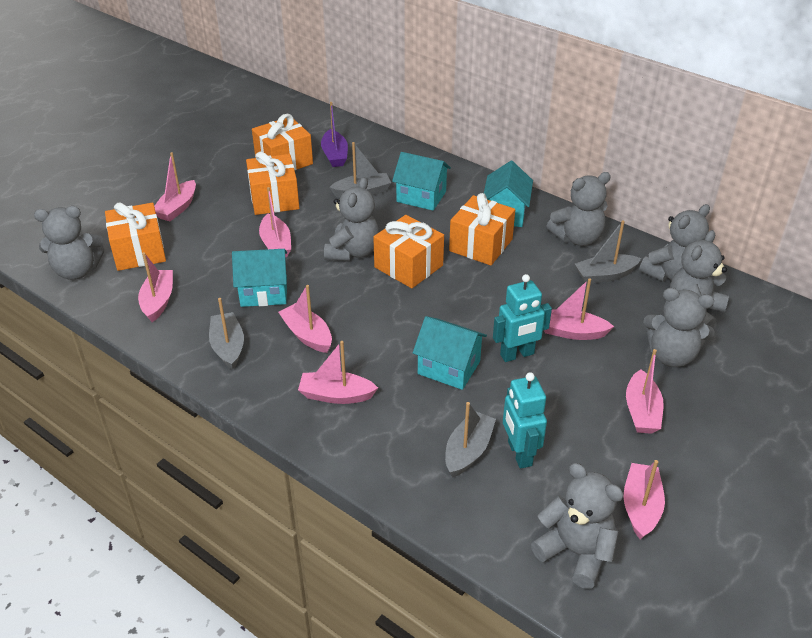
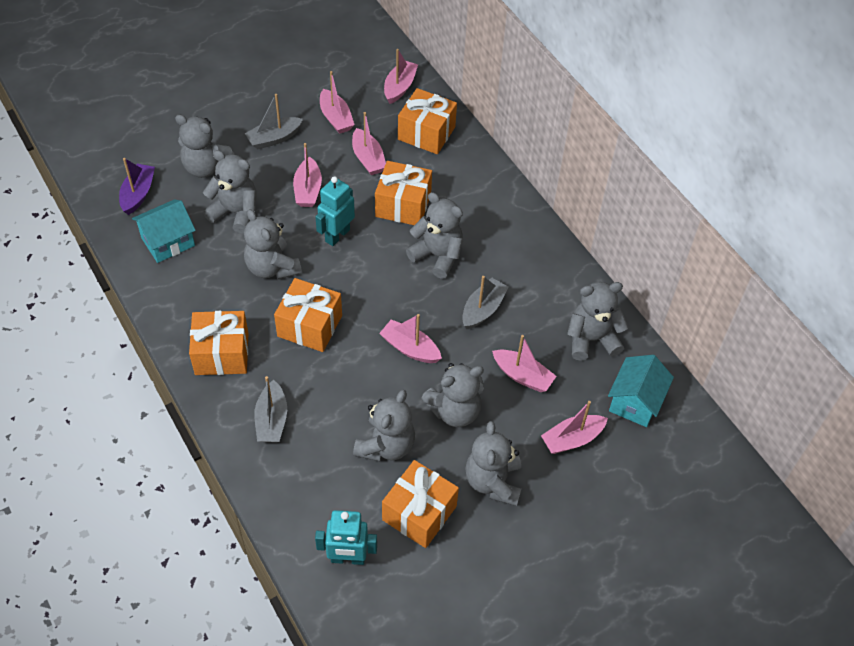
grey boat: 4 -> 3
grey teddy bear: 7 -> 8
pink boat: 8 -> 7
turquoise house: 4 -> 2

